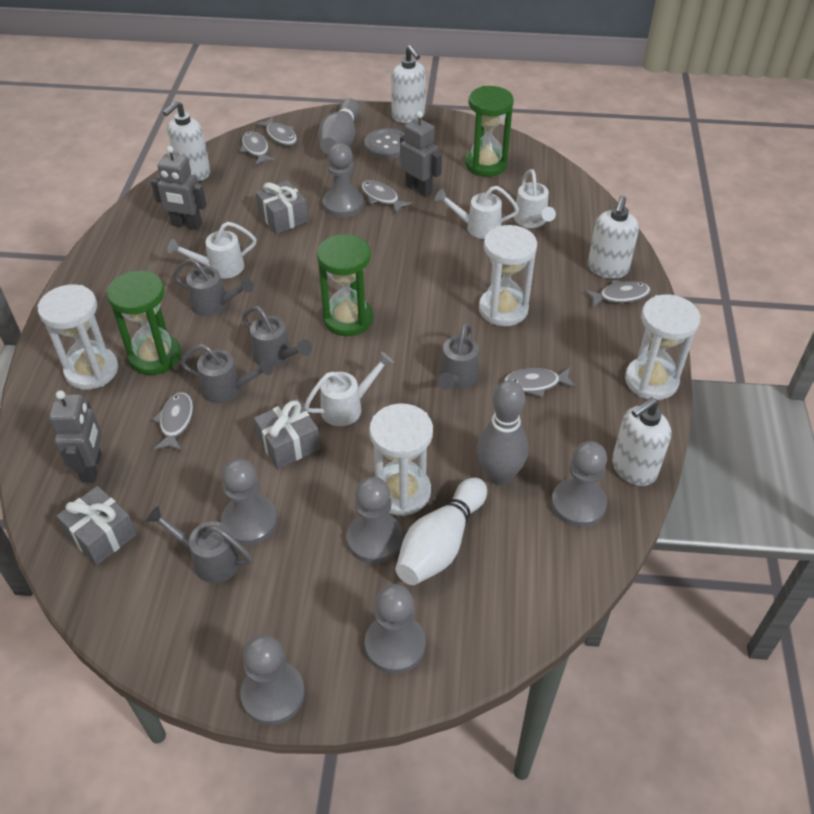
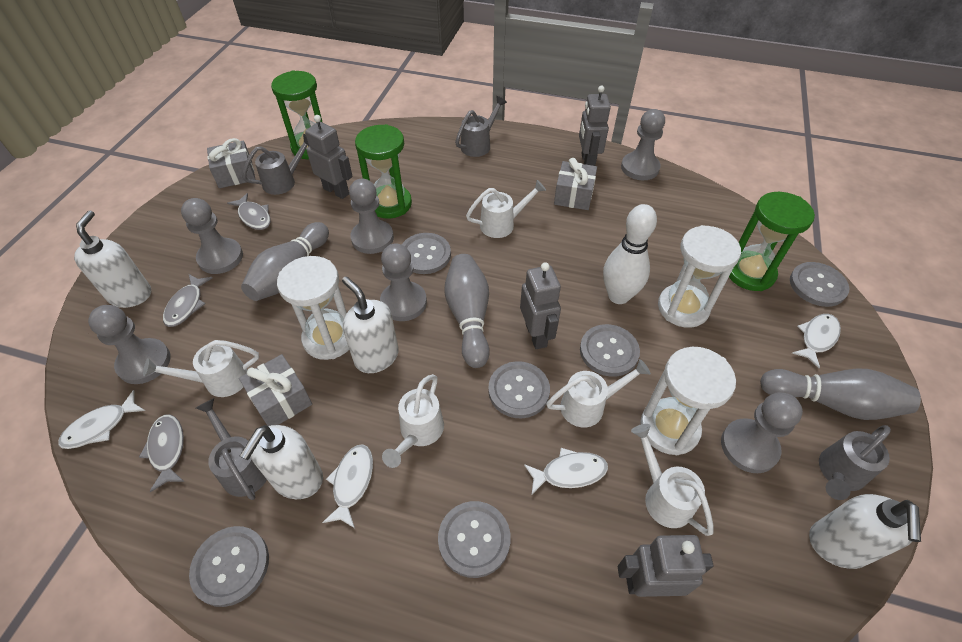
grey bowling pin: 2 -> 3
grey button: 1 -> 6
grey fish: 6 -> 3
grey robot: 3 -> 4
grey watering can: 5 -> 4
white fish: 0 -> 4
white hourglass: 4 -> 3
white watering can: 4 -> 5

